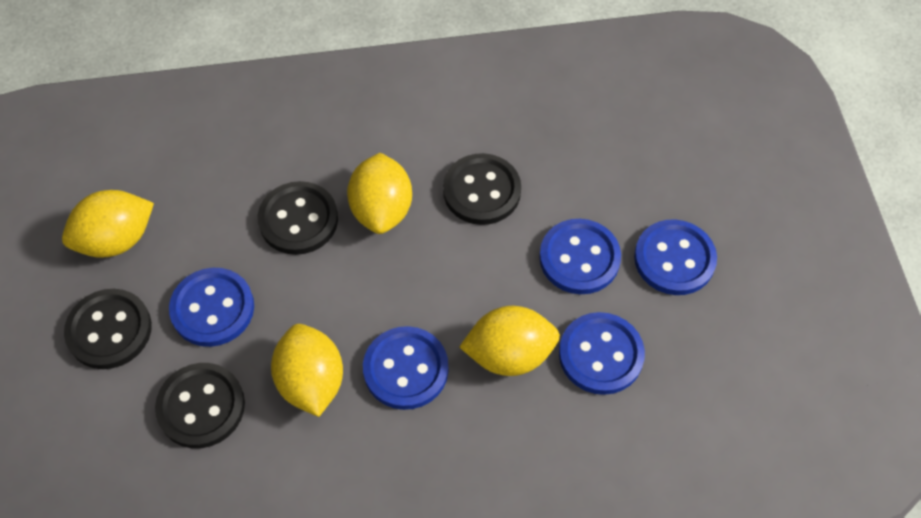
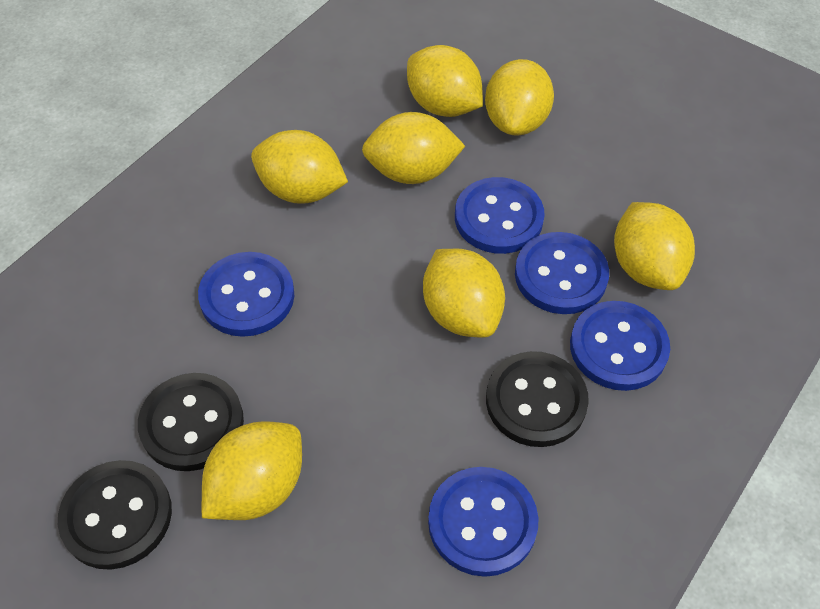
black button: 4 -> 3
yellow lemon: 4 -> 7

